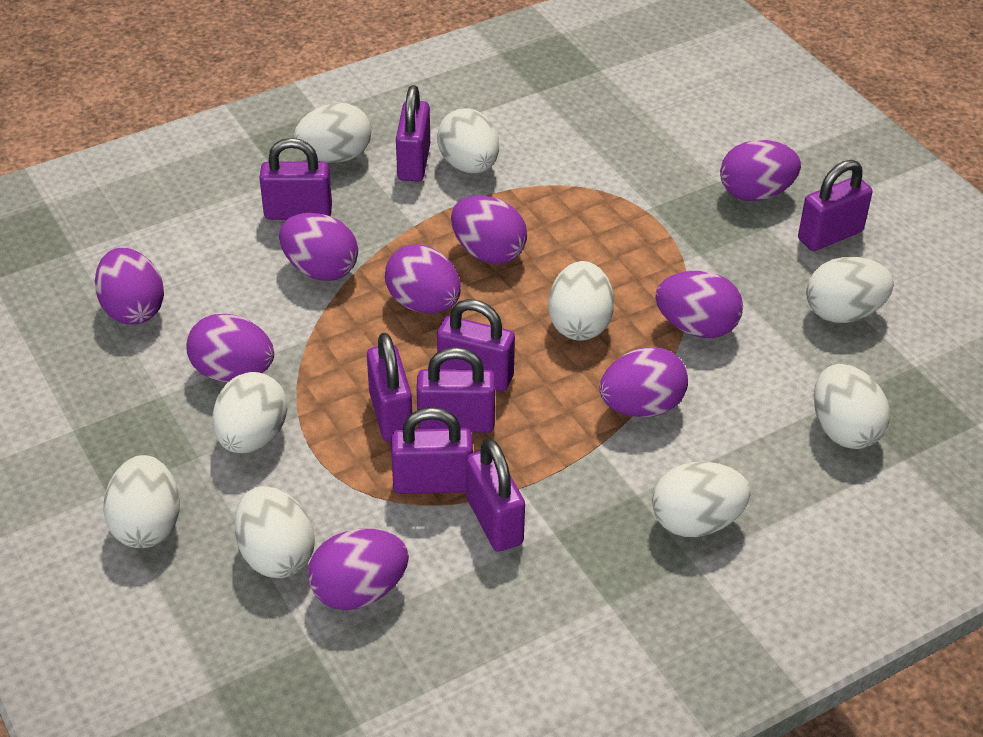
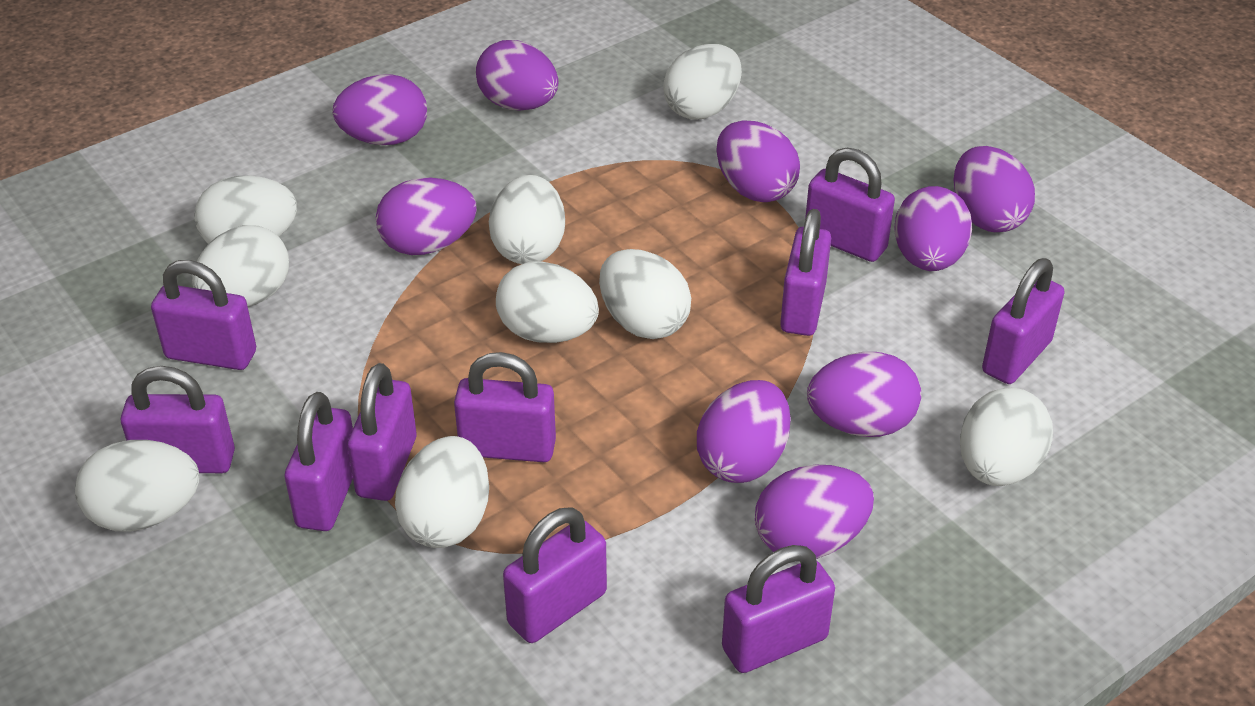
purple padlock: 8 -> 10

